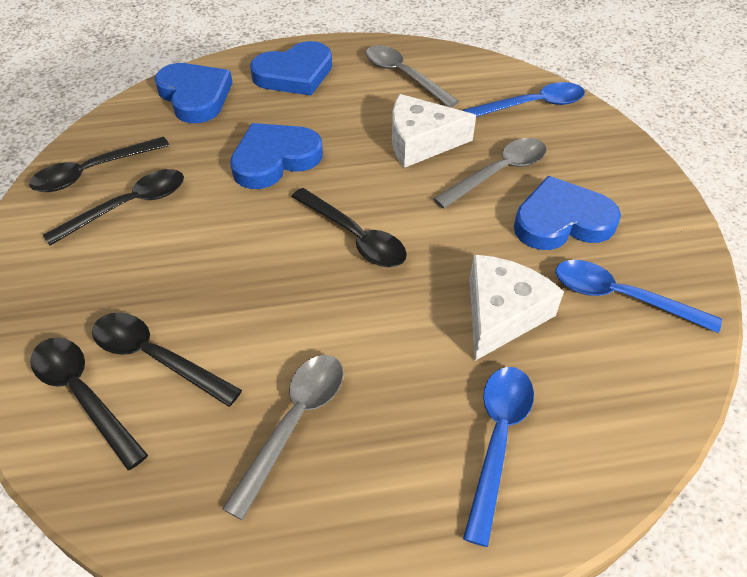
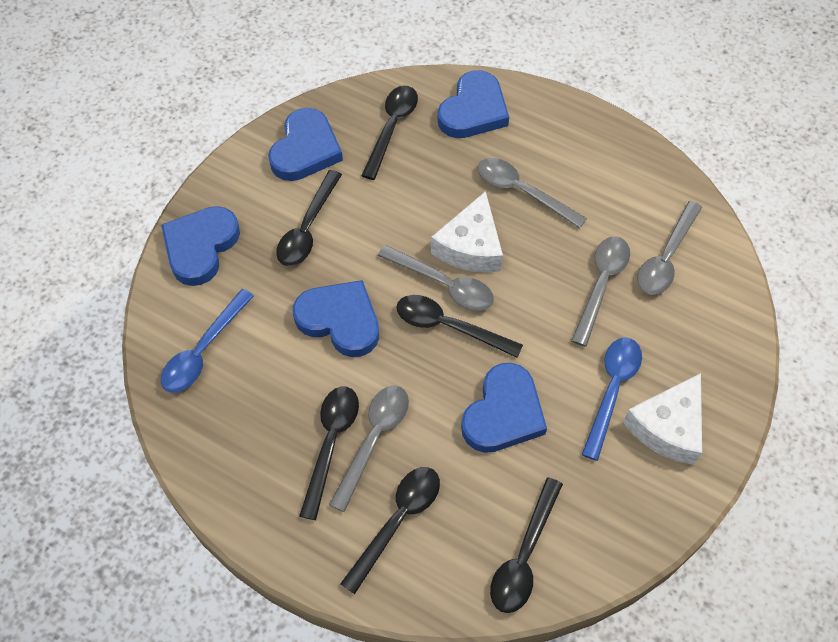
black spoon: 5 -> 6
blue heart: 4 -> 5
blue spoon: 3 -> 2
grey spoon: 3 -> 5

